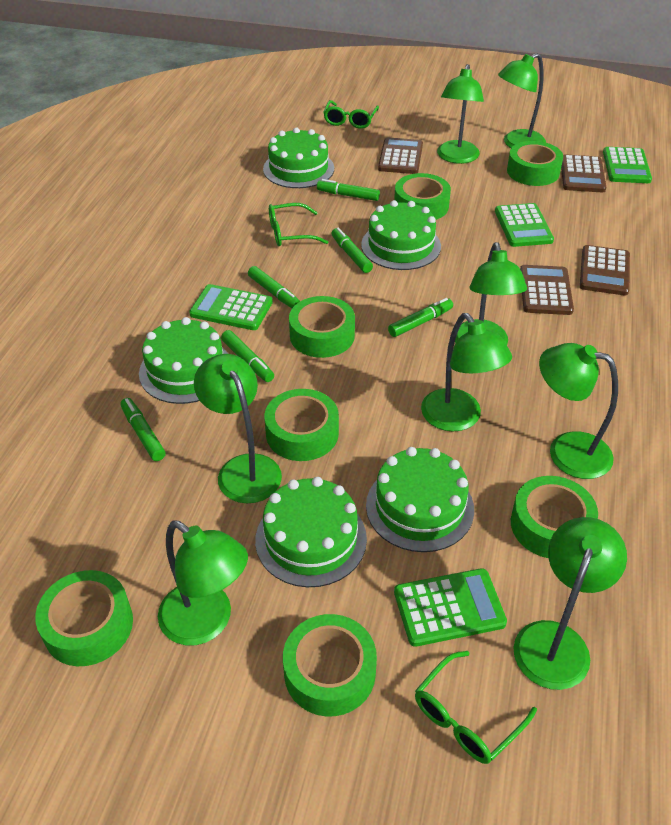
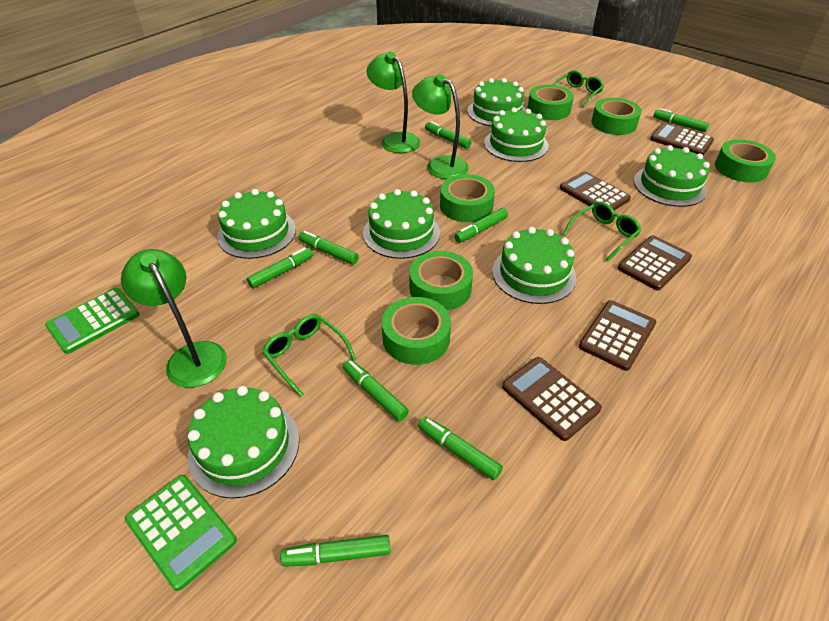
brown calculator: 4 -> 5
green cake: 5 -> 7
green calculator: 4 -> 2
green lamp: 8 -> 3
green marker: 6 -> 8
green tape: 7 -> 6

